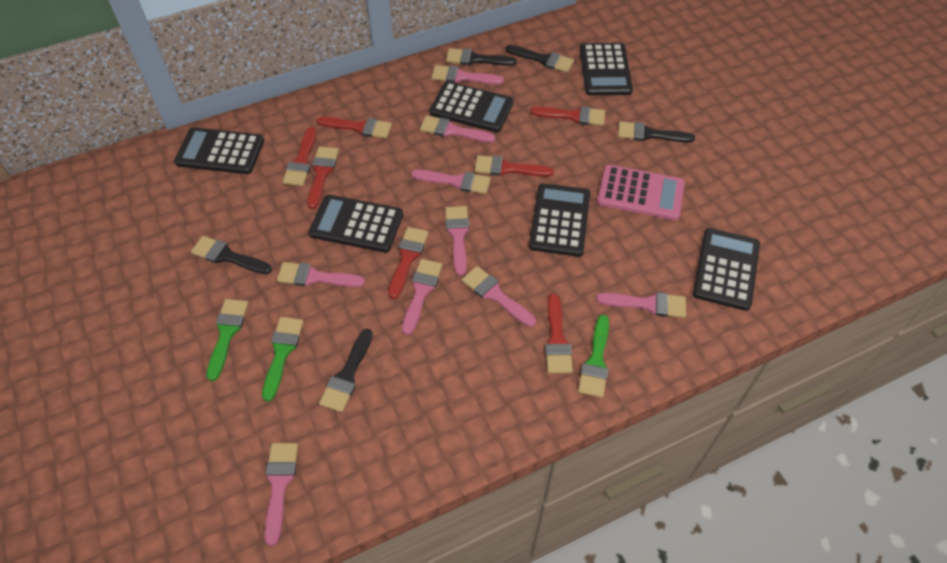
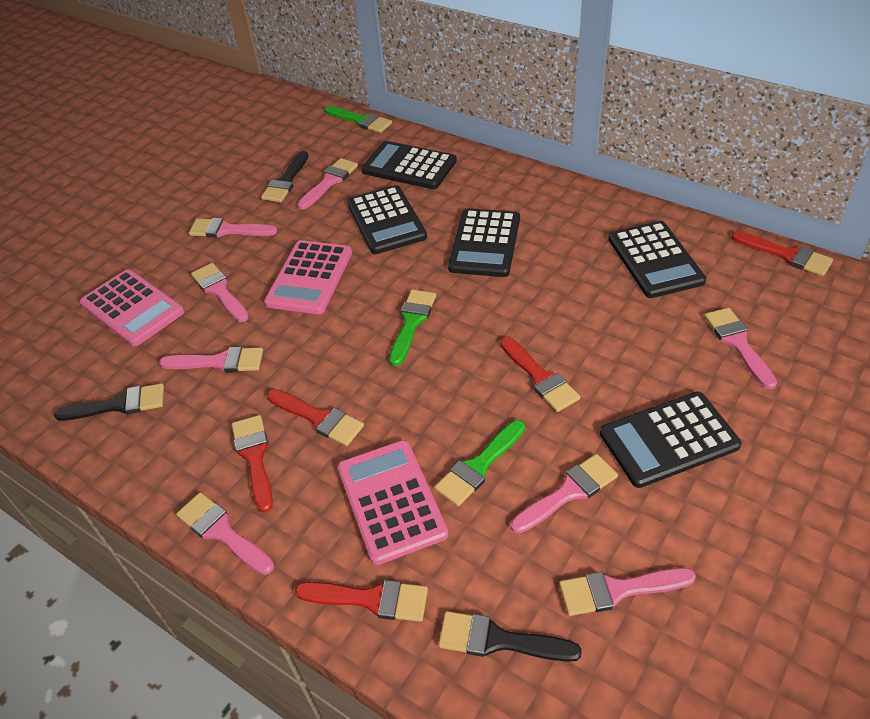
black brush: 5 -> 3
black calculator: 6 -> 5
pink brush: 9 -> 8
pink calculator: 1 -> 3
red brush: 7 -> 5

